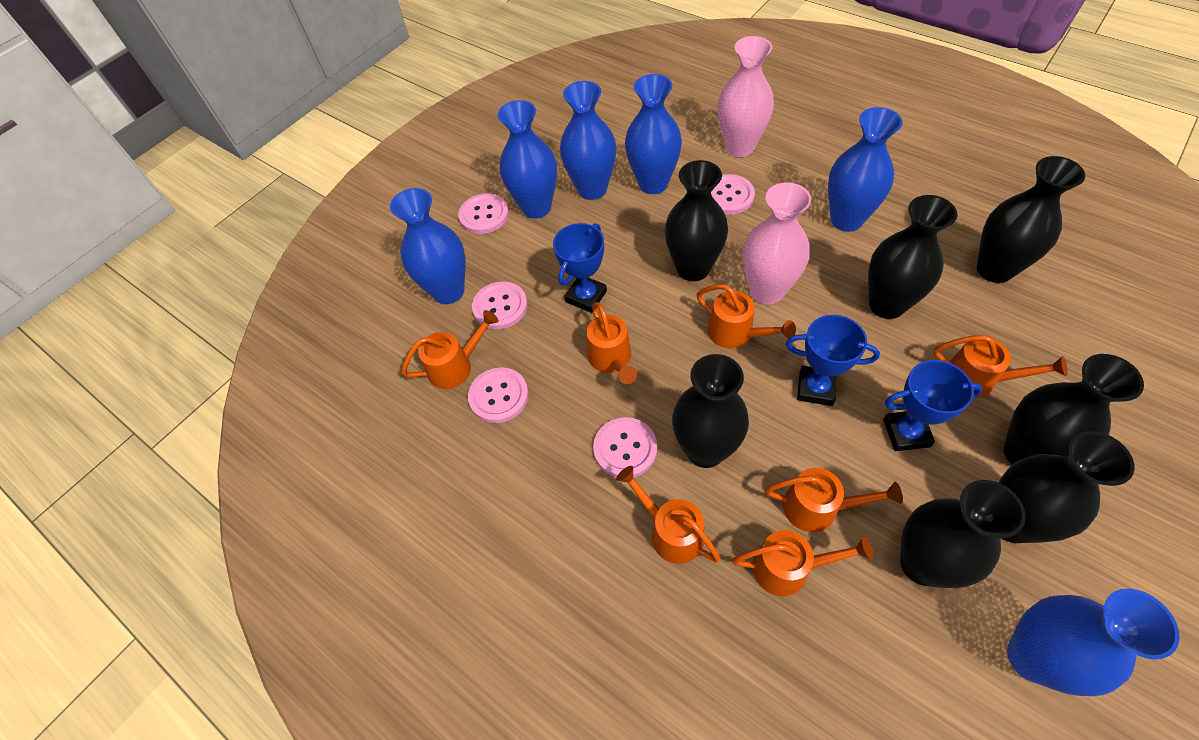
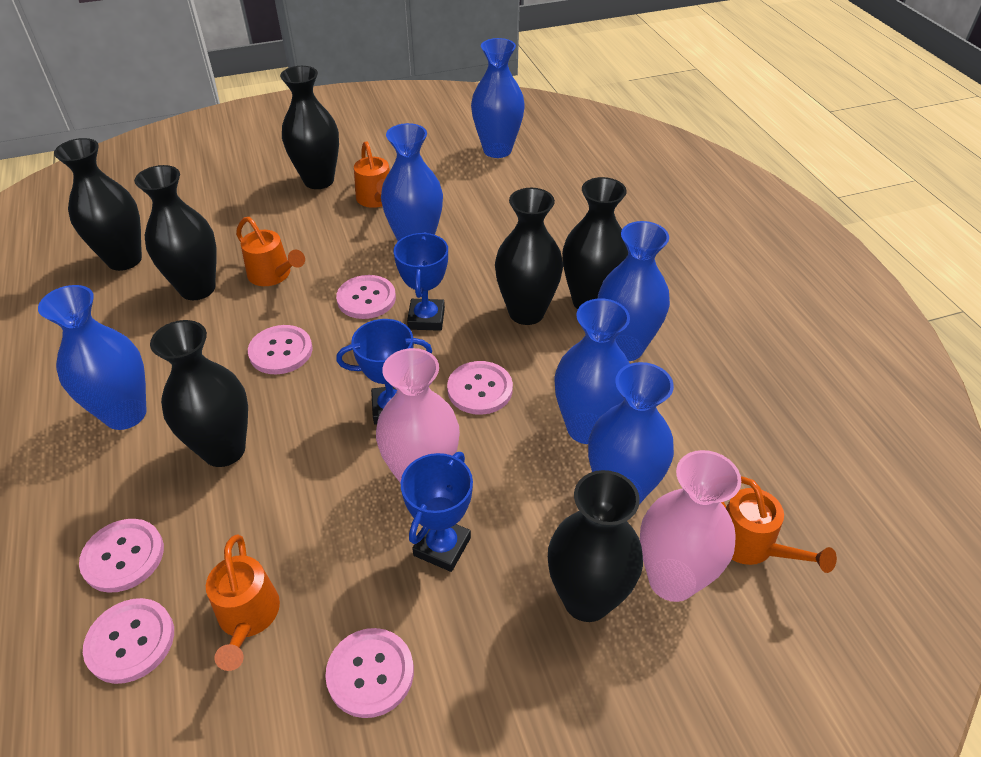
orange watering can: 7 -> 4
pink button: 5 -> 6

